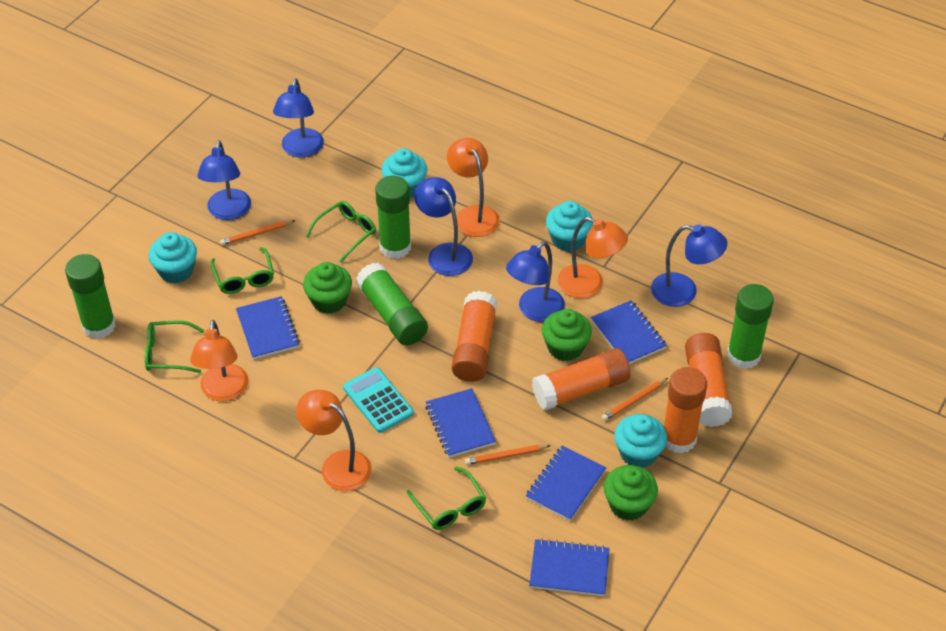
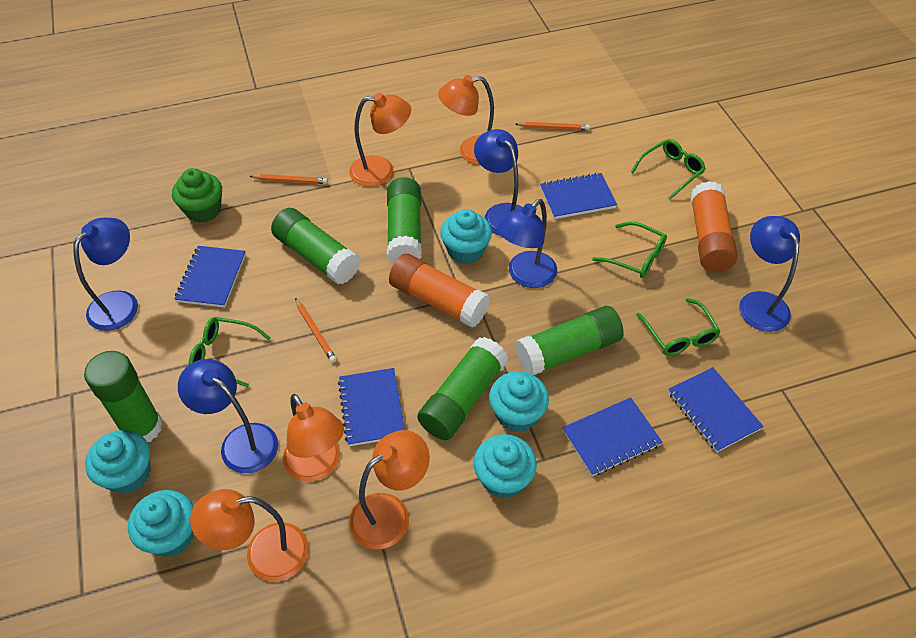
green cupcake: 3 -> 1
green glue stick: 4 -> 5
orange glue stick: 4 -> 2
orange lamp: 4 -> 5
turquoise calculator: 1 -> 0
turquoise cupcake: 4 -> 5

